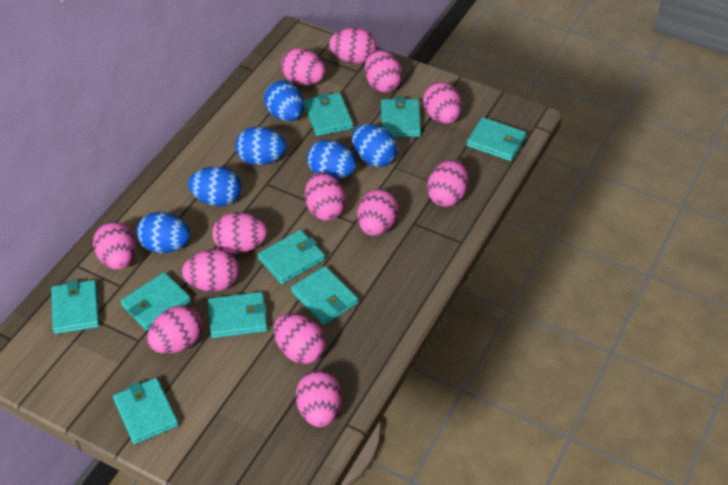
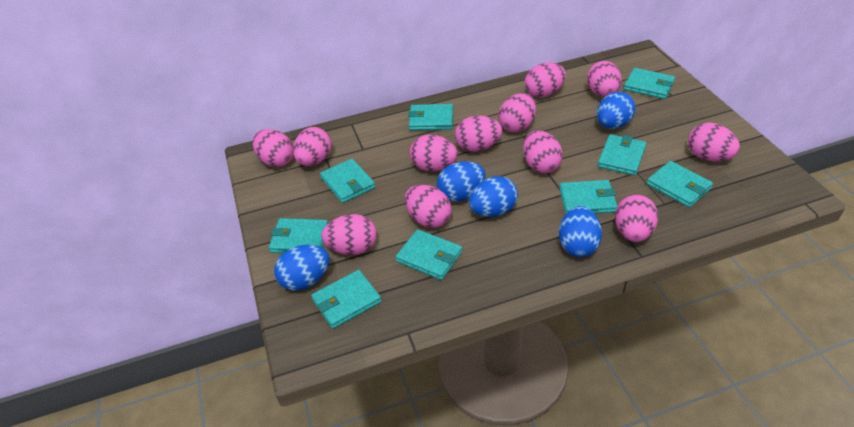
blue egg: 6 -> 5
pink egg: 13 -> 12

